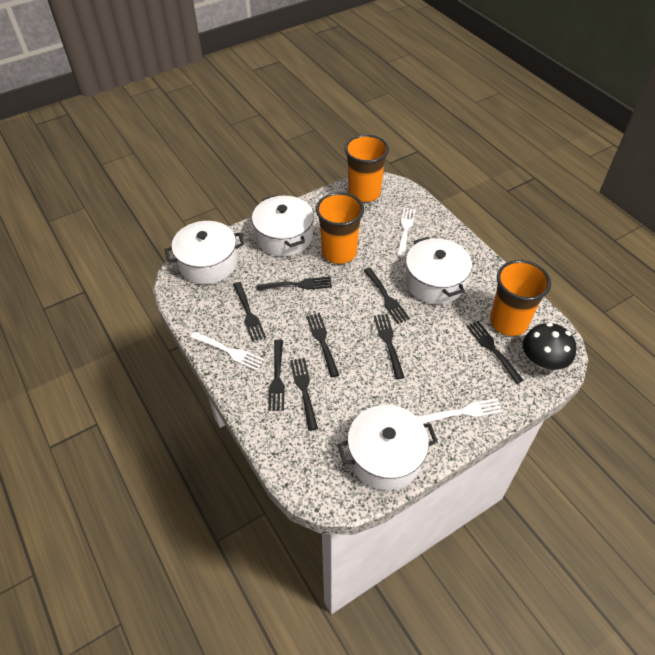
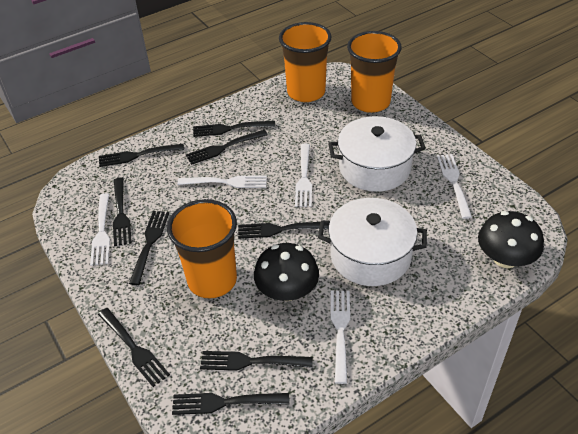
black fork: 8 -> 9
black mushroom: 1 -> 2
white fork: 3 -> 5
white pot: 4 -> 2

